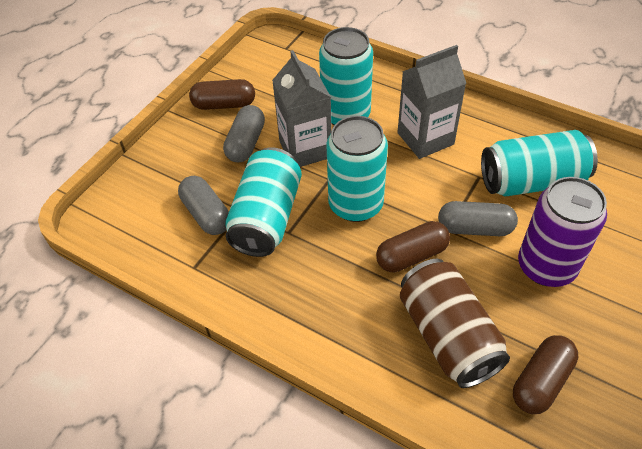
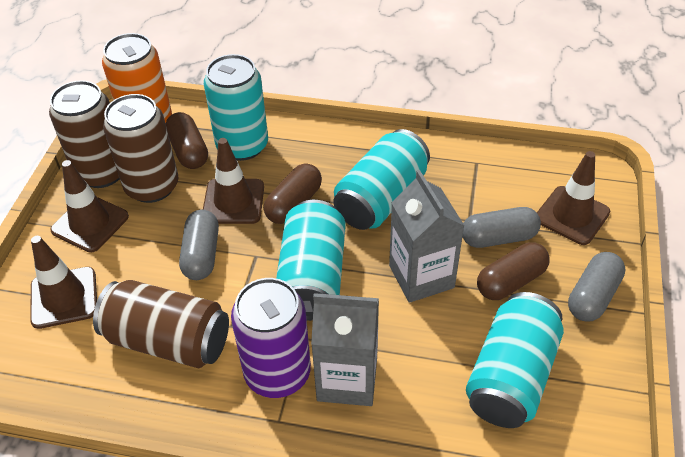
brown can: 1 -> 3
brown traffic cone: 0 -> 4
orange can: 0 -> 1

